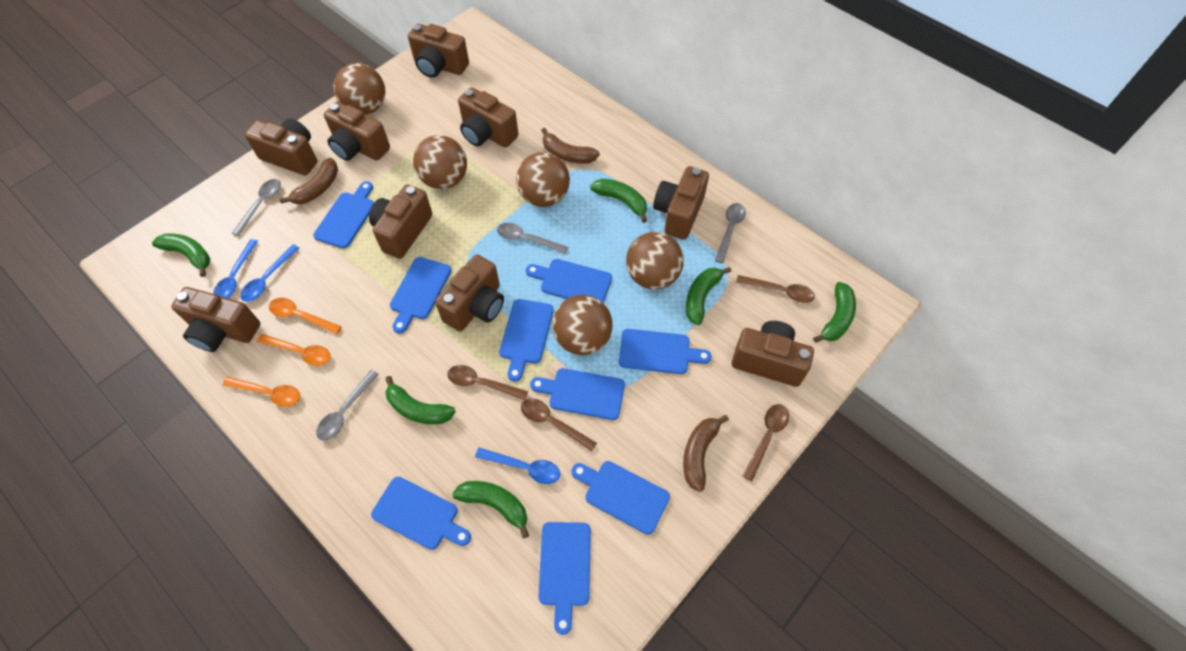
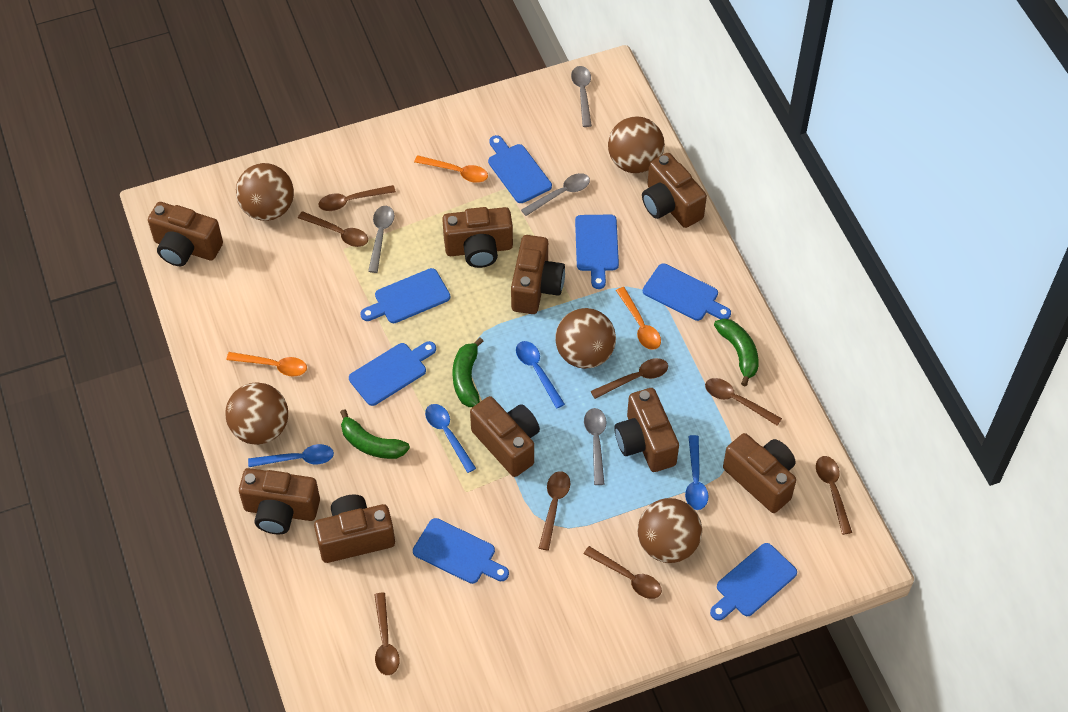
blue cutting board: 9 -> 7
blue spoon: 3 -> 4
brown banana: 3 -> 0
brown spoon: 4 -> 8
green banana: 6 -> 3

